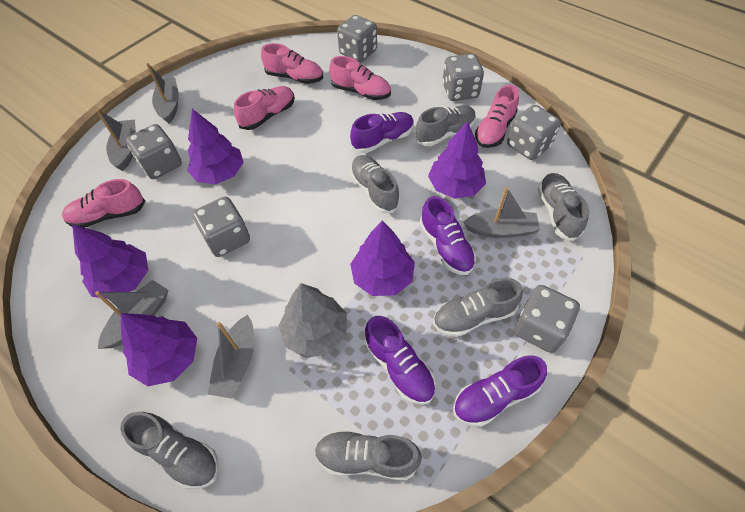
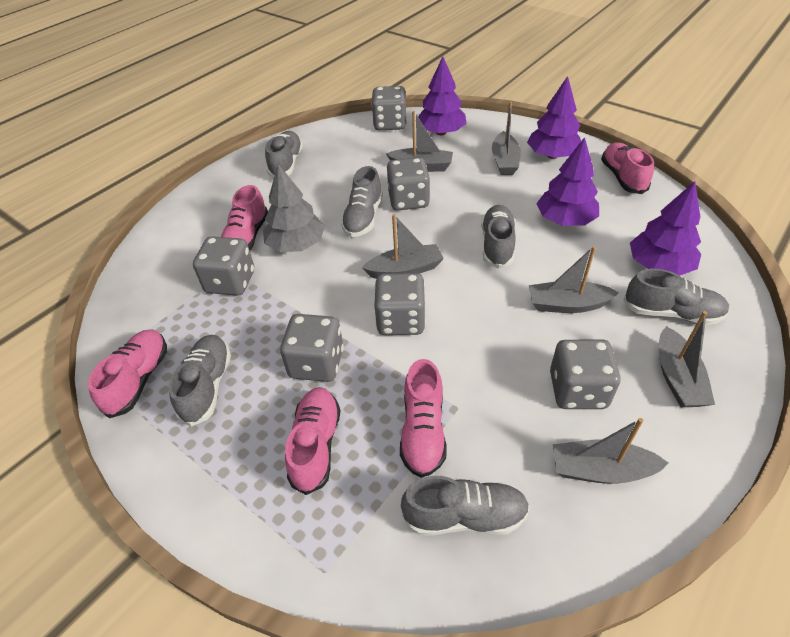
grey boat: 5 -> 6
purple shoe: 4 -> 0
purple tree: 5 -> 4

